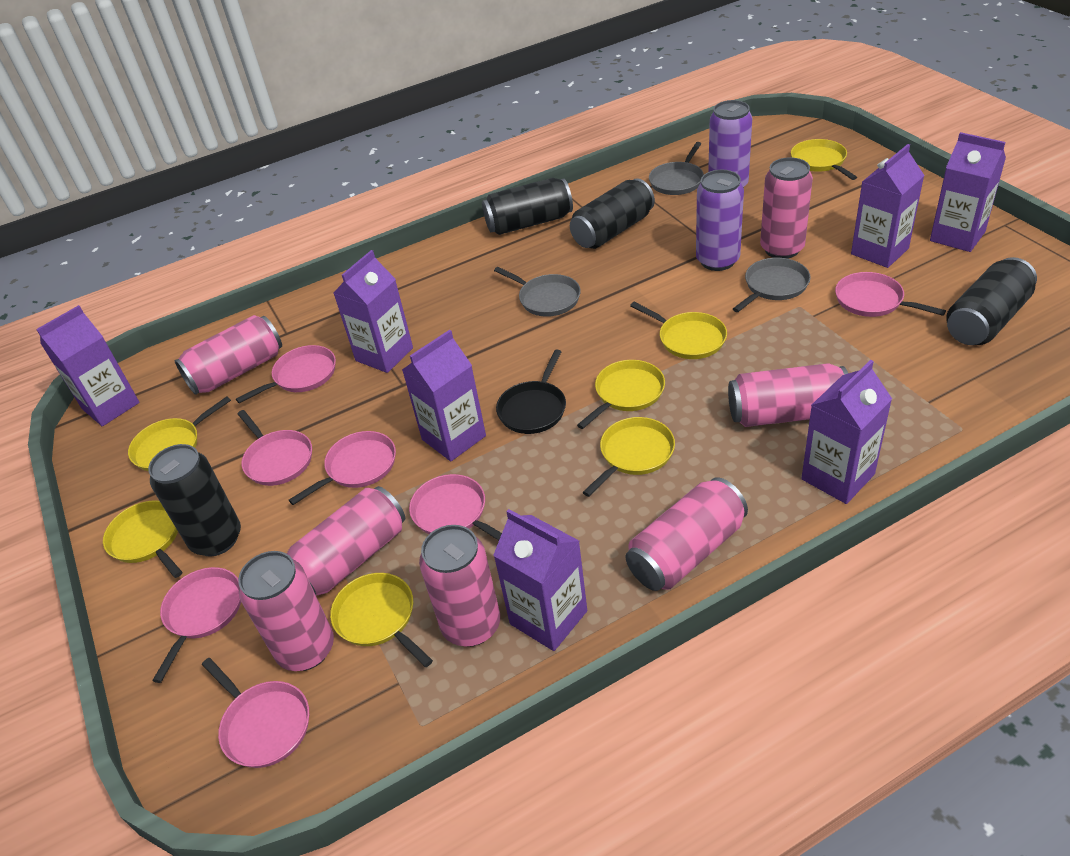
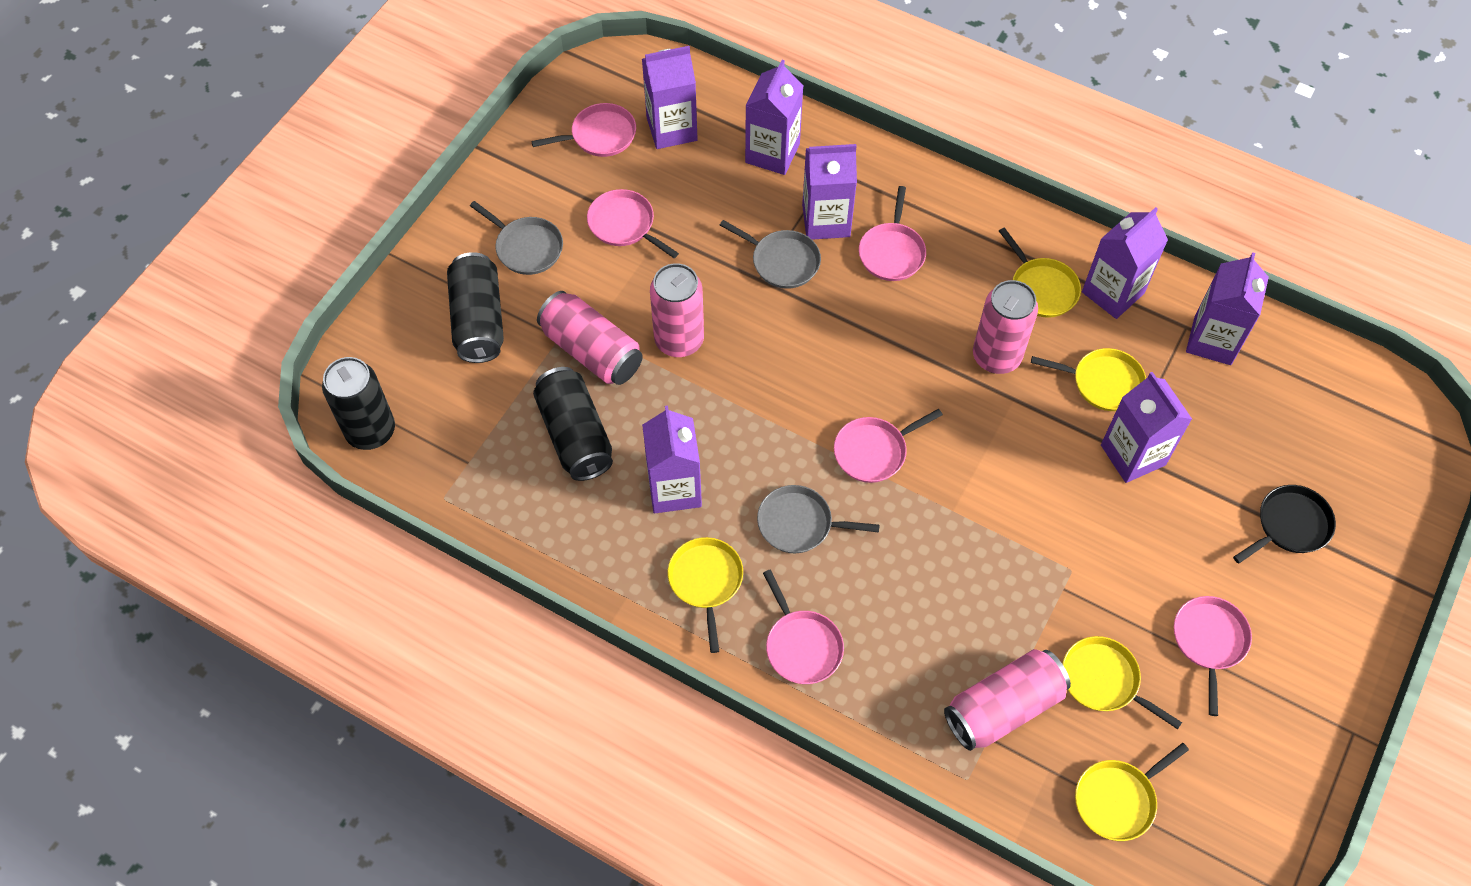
black can: 4 -> 3
pink can: 7 -> 4
pink pan: 7 -> 6
purple can: 2 -> 0
yellow pan: 7 -> 5

